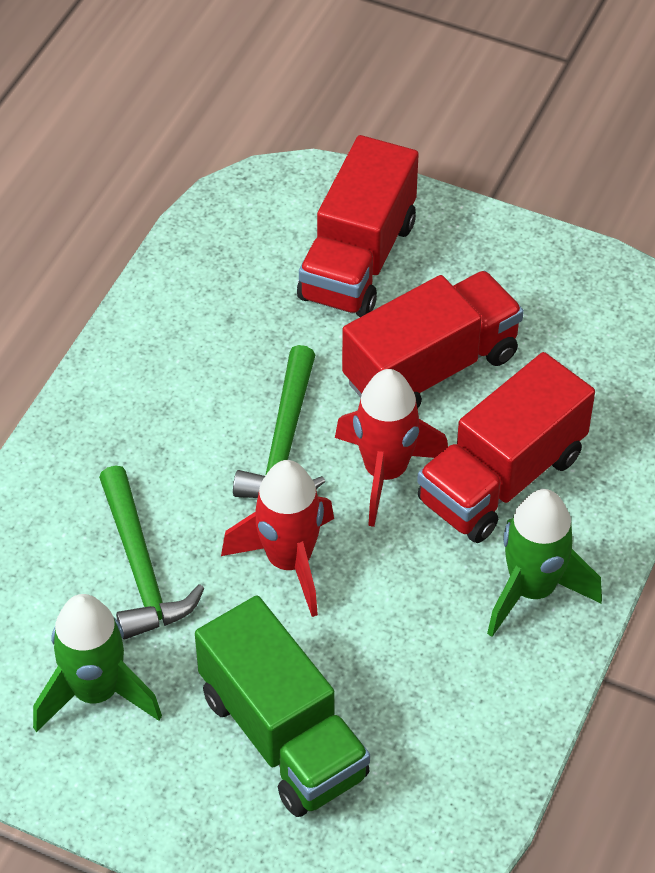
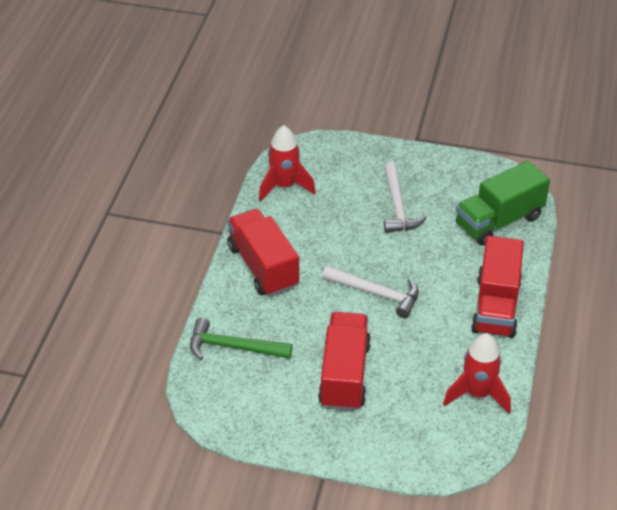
green hammer: 2 -> 1
green rocket: 2 -> 0
white hammer: 0 -> 2

